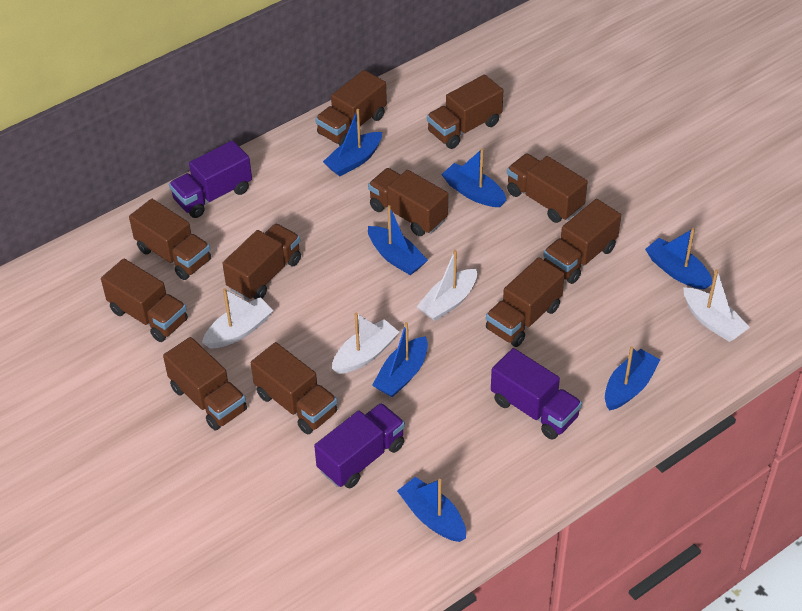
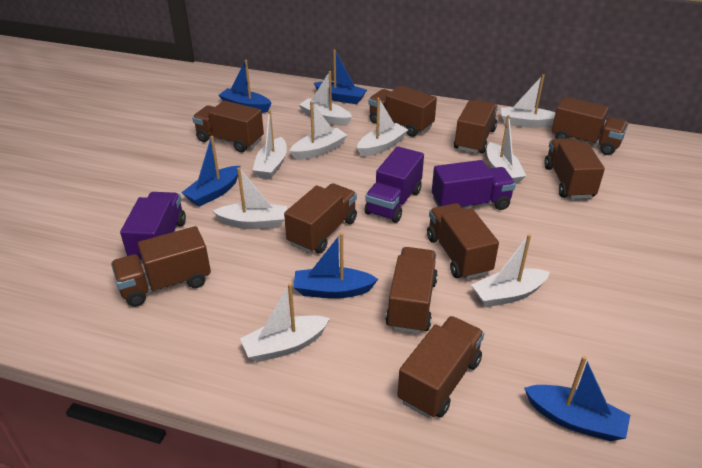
blue boat: 7 -> 5
brown truck: 11 -> 10
white boat: 4 -> 9

